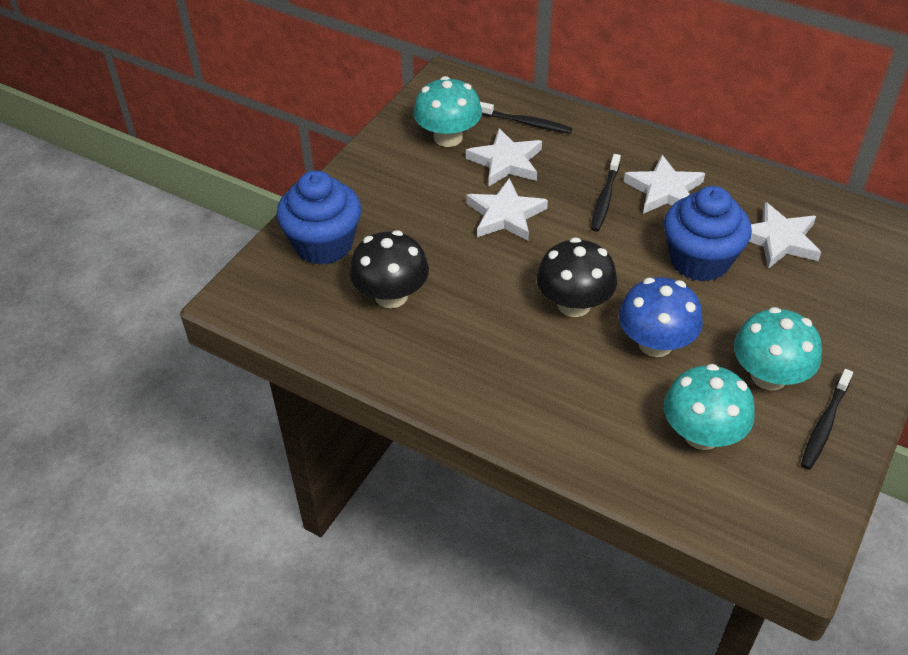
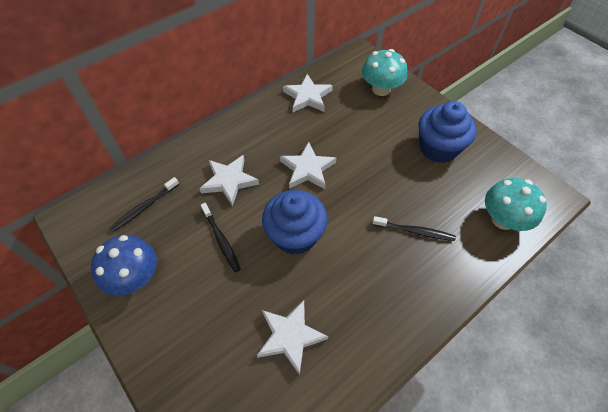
black mushroom: 2 -> 0
turquoise mushroom: 3 -> 2

